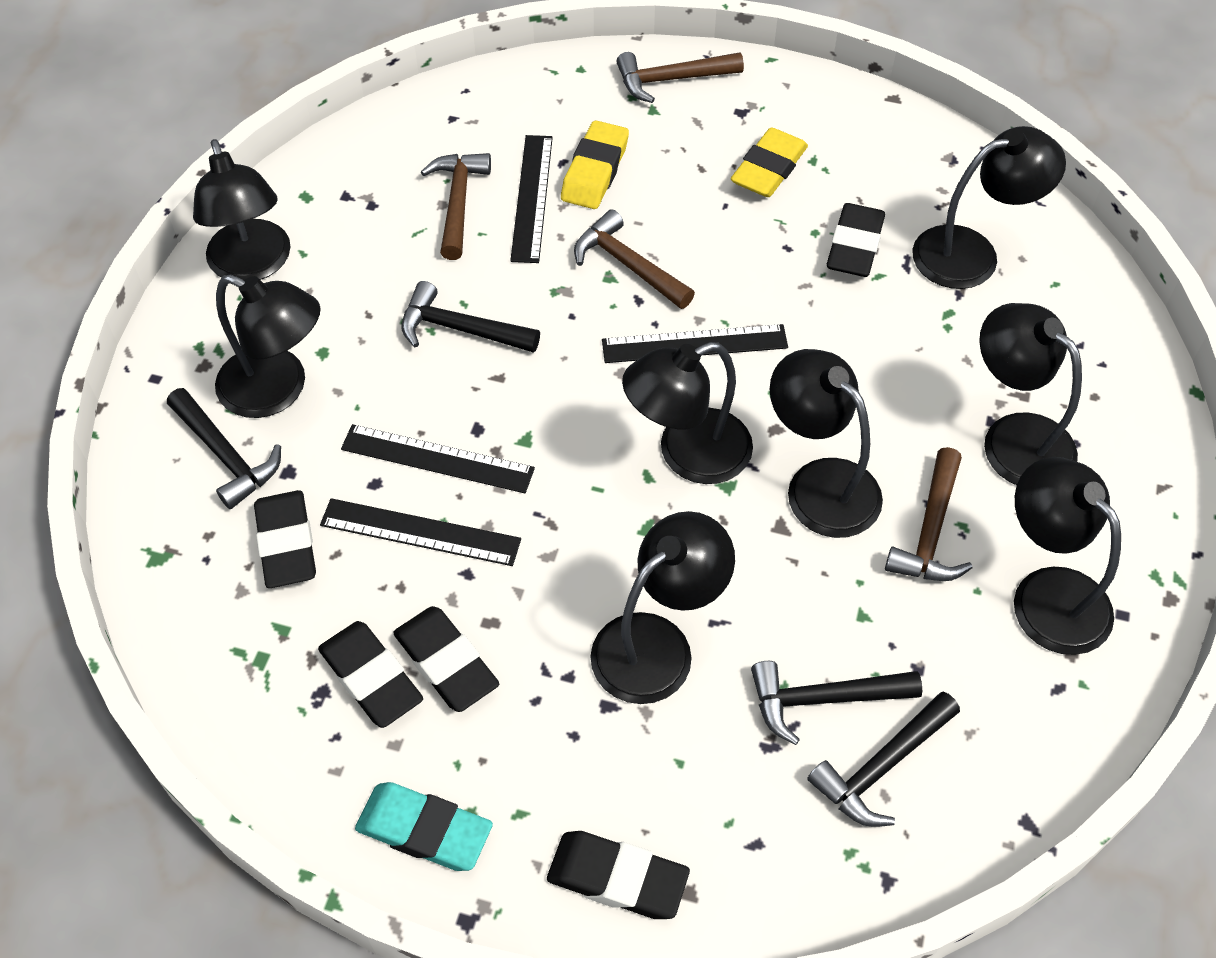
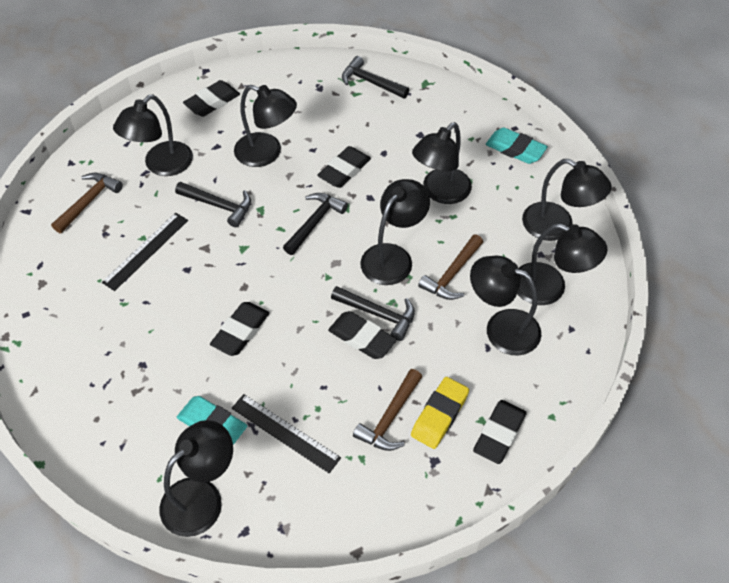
black ruler: 4 -> 2
brown hammer: 4 -> 3
turquoise eraser: 1 -> 2
yellow eraser: 2 -> 1

